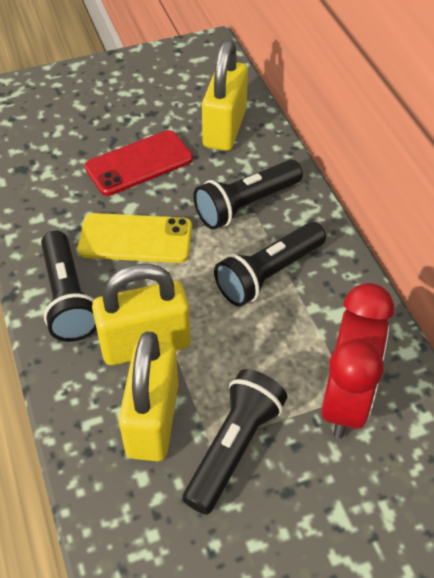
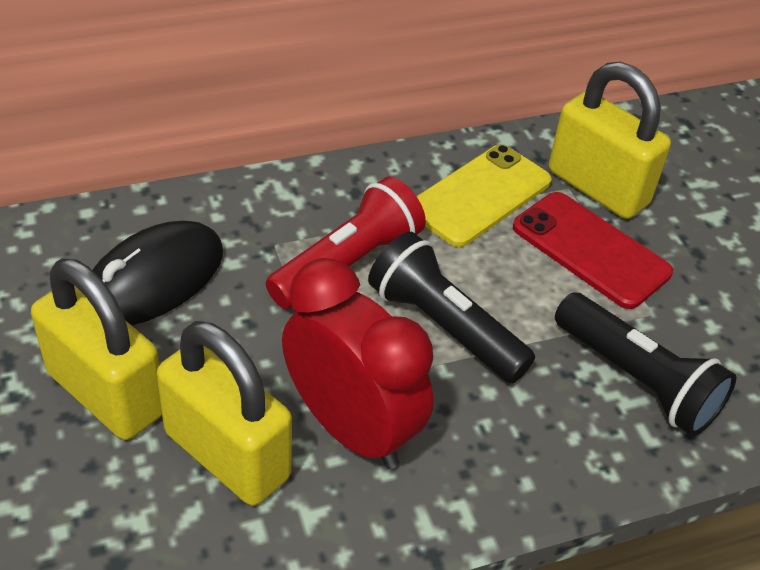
black flashlight: 4 -> 2
black mouse: 0 -> 1
red flashlight: 0 -> 1

